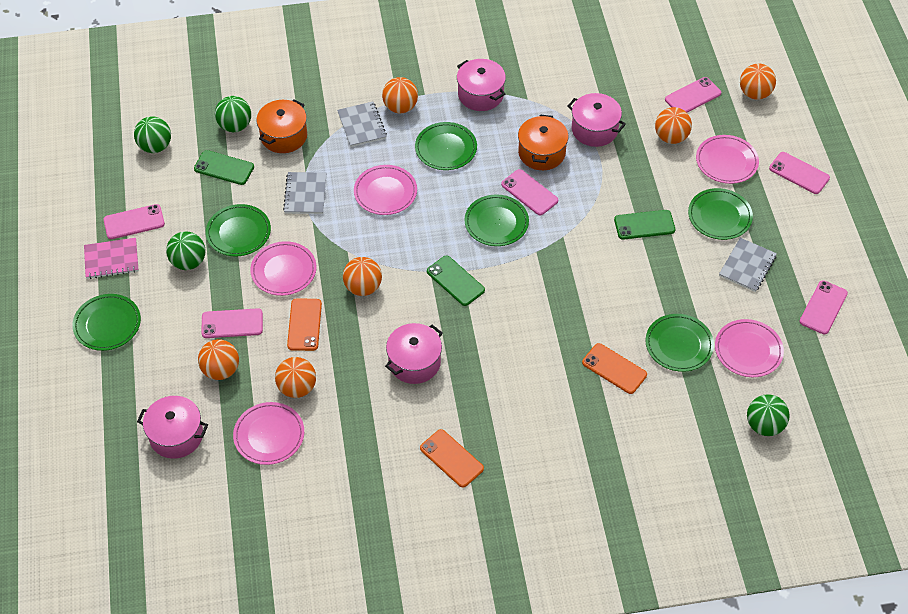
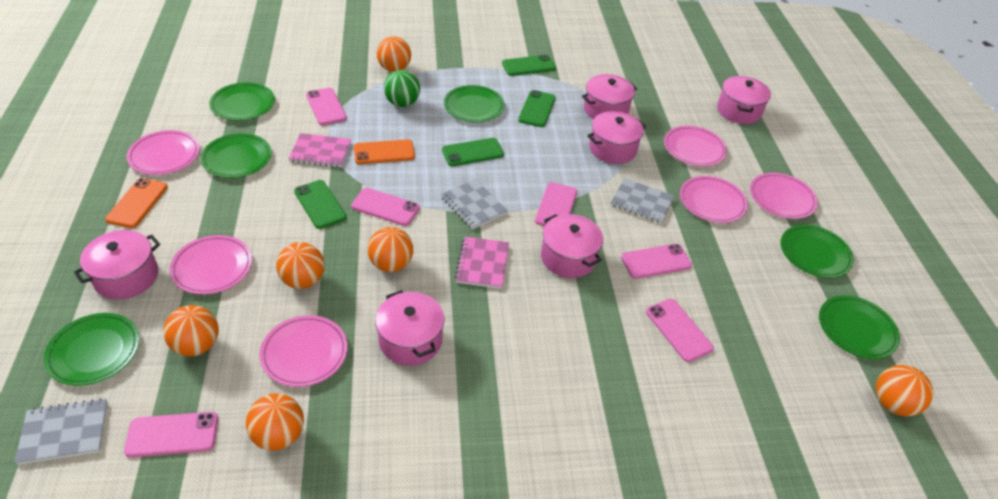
green ball: 4 -> 1
green phone: 3 -> 4
orange phone: 3 -> 2
orange pot: 2 -> 0
pink notebook: 1 -> 2
pink plate: 5 -> 6
pink pot: 4 -> 6

